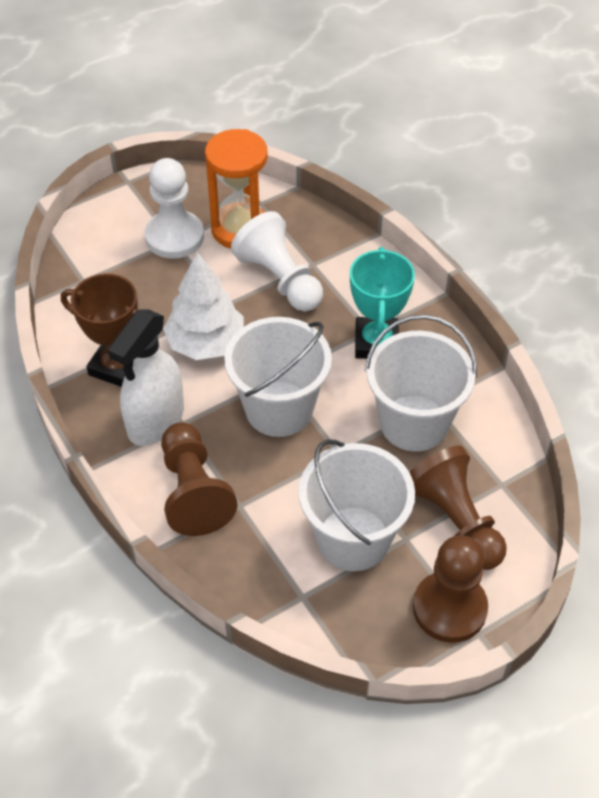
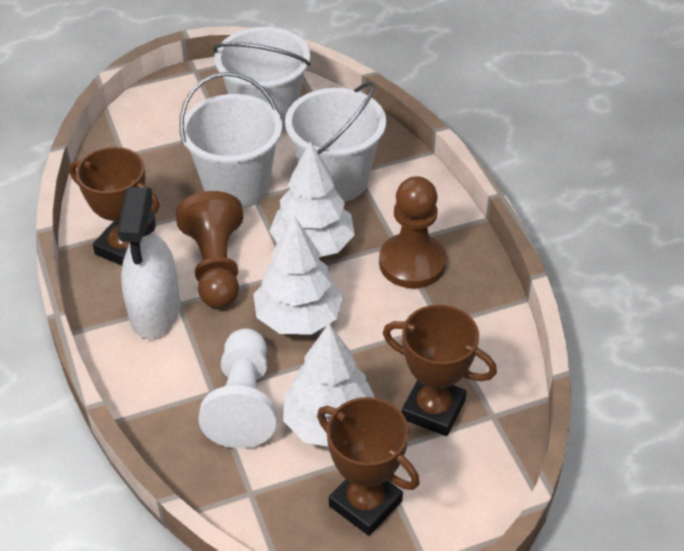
brown pawn: 3 -> 2
brown trophy: 1 -> 3
orange hourglass: 1 -> 0
turquoise trophy: 1 -> 0
white pawn: 2 -> 1
white tree: 1 -> 3

